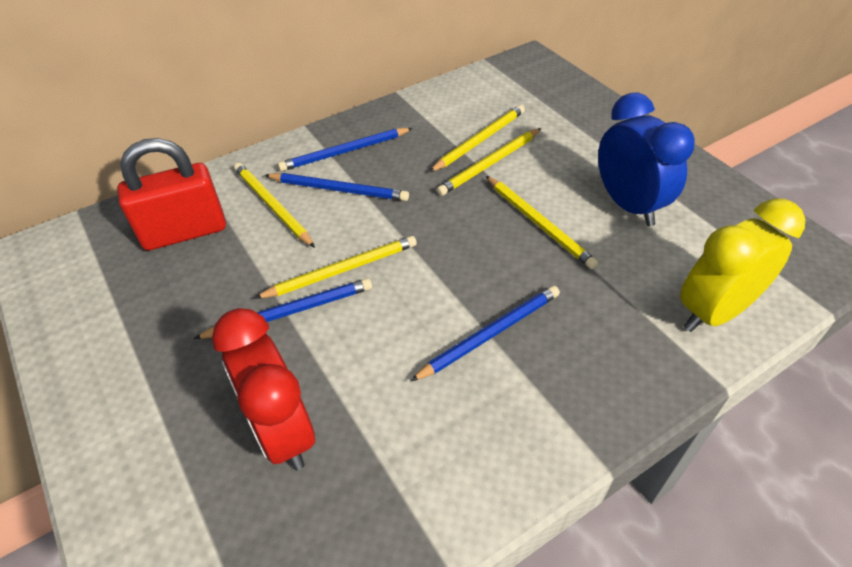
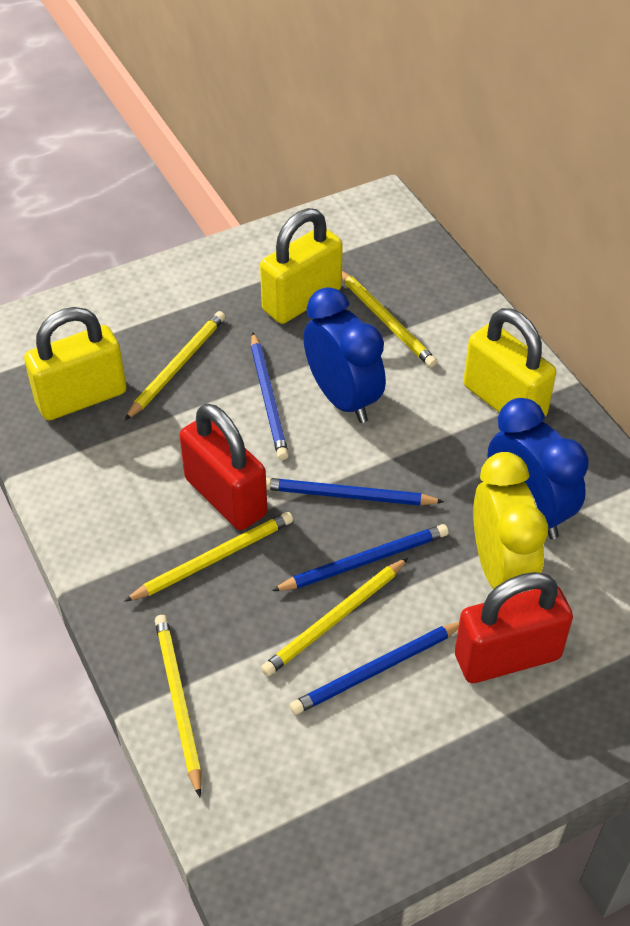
blue clock: 1 -> 2
red clock: 1 -> 0
red padlock: 1 -> 2
yellow padlock: 0 -> 3

